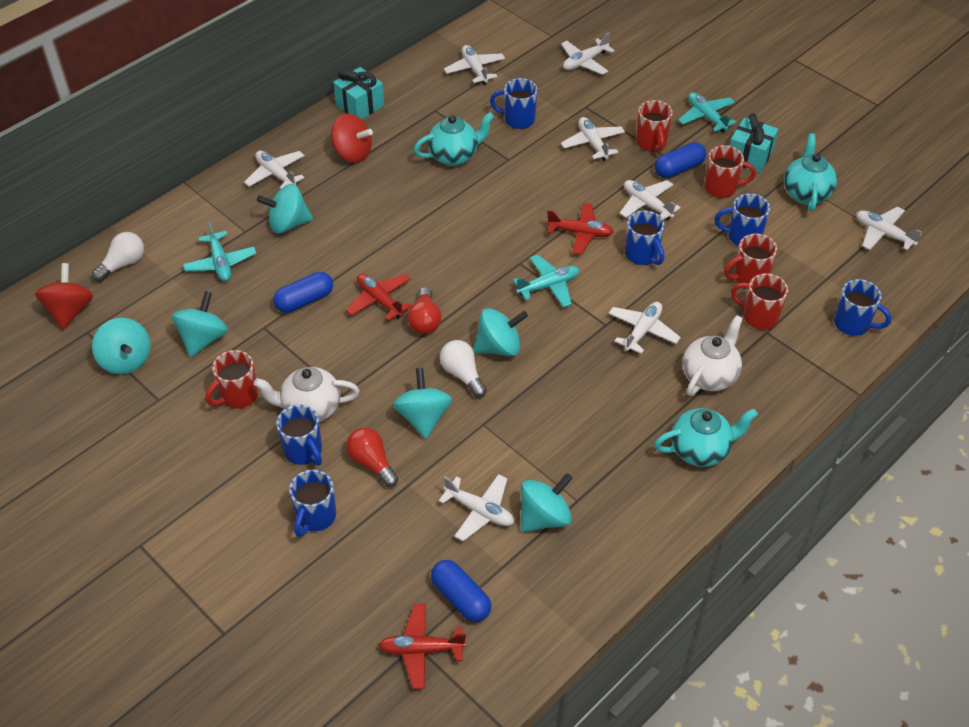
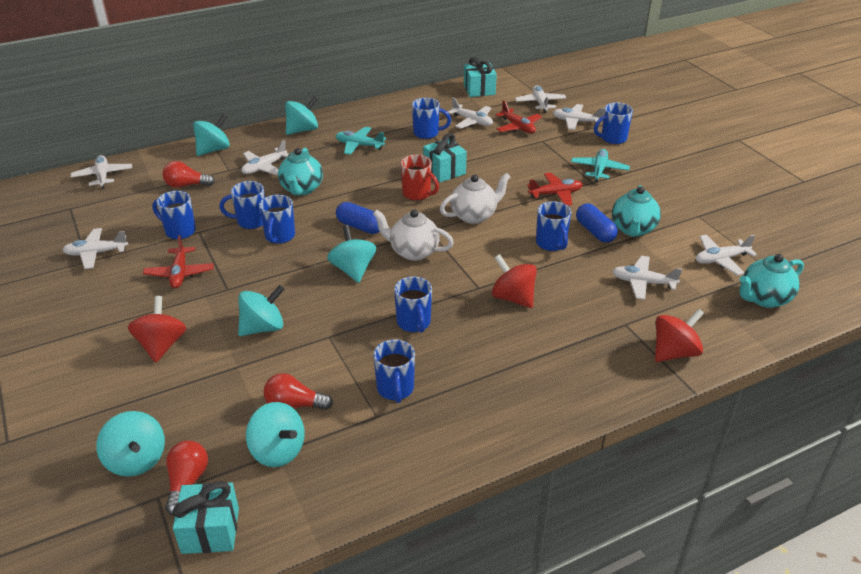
blue capsule: 3 -> 2
blue mug: 6 -> 8
red light bulb: 2 -> 3
red mug: 5 -> 1
red spinning top: 2 -> 3
turquoise gift: 2 -> 3
turquoise plane: 3 -> 2
white light bulb: 2 -> 0

